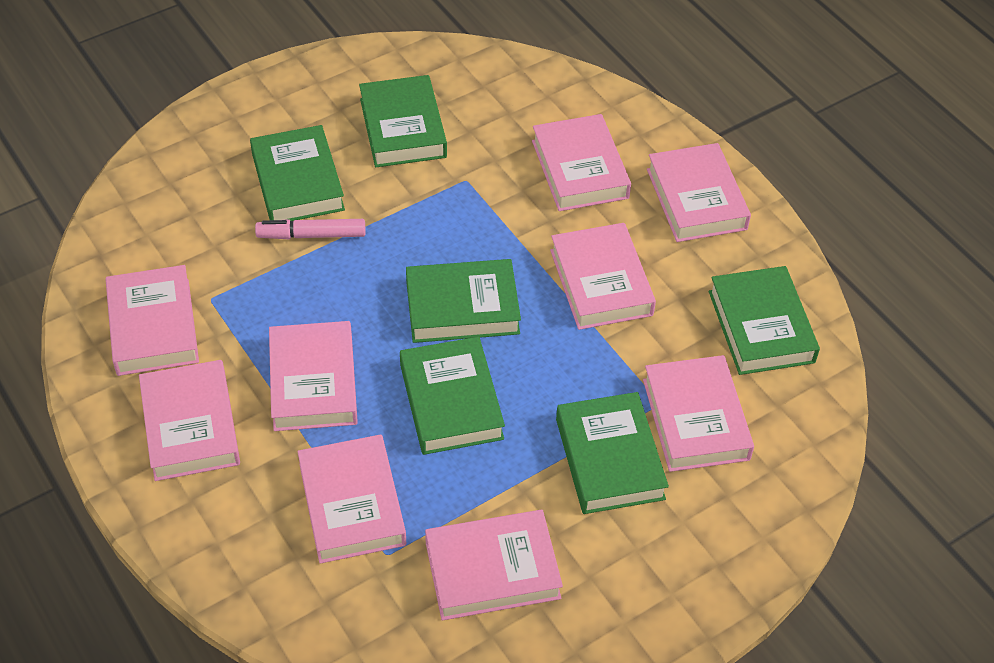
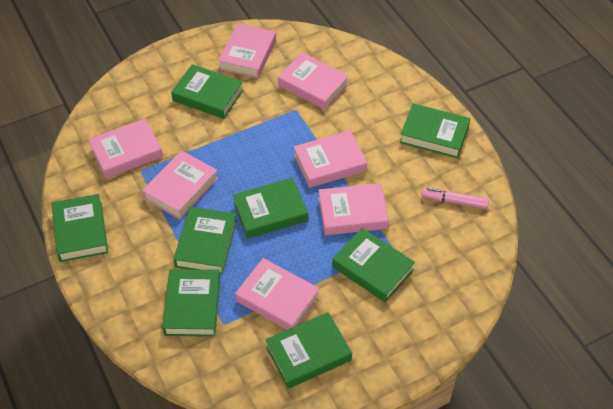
green book: 6 -> 8
pink book: 9 -> 7

